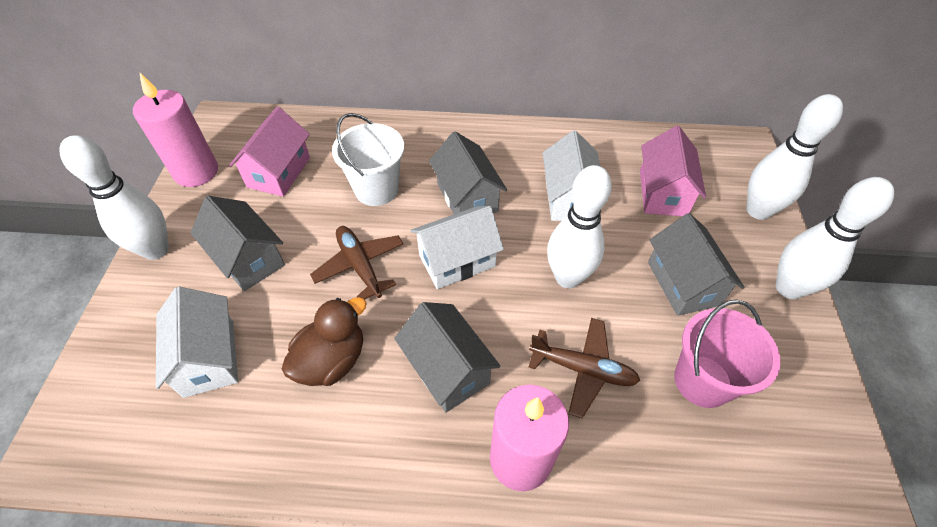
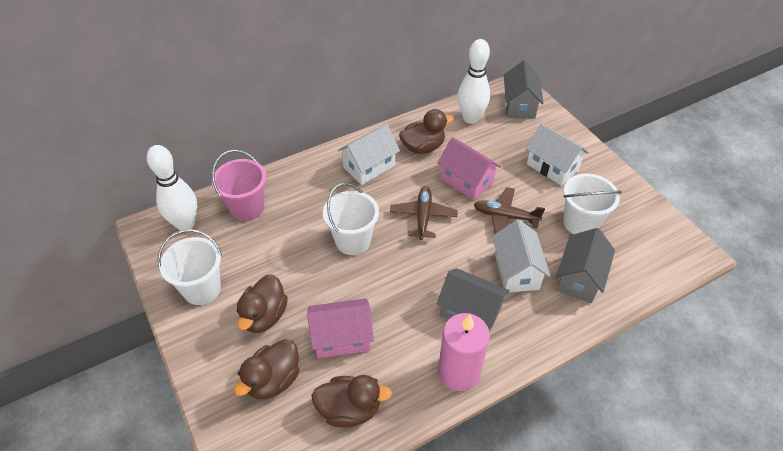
brown duck: 1 -> 4
grey house: 4 -> 3
pink candle: 2 -> 1
white bowling pin: 4 -> 2
white bucket: 1 -> 3

